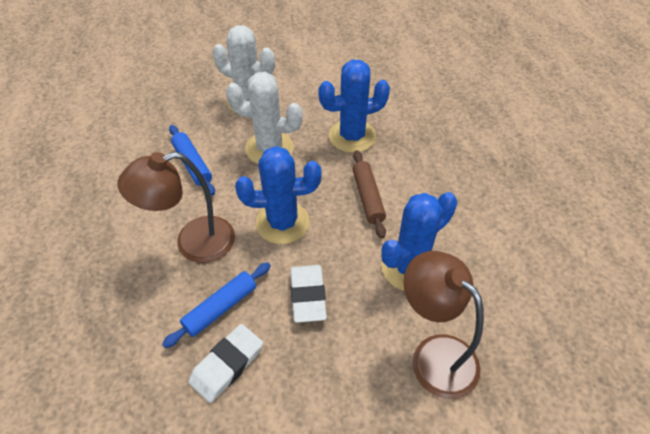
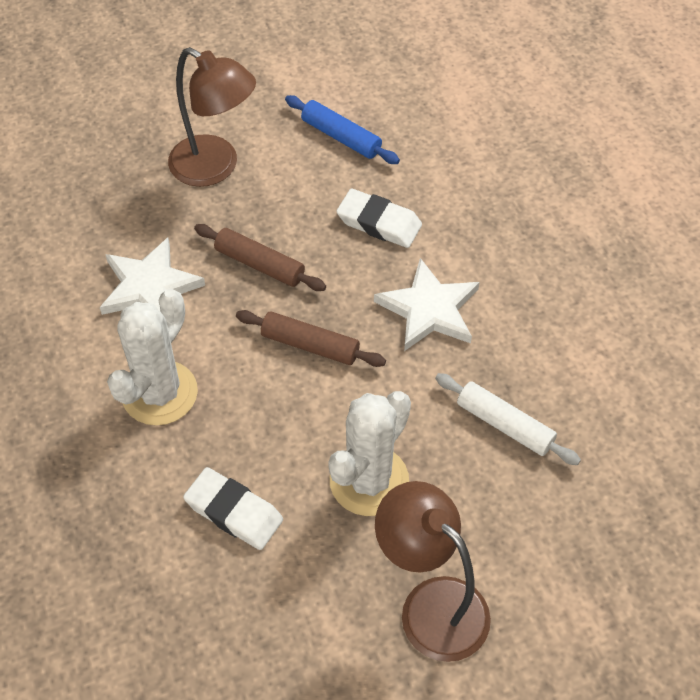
blue cactus: 3 -> 0
blue rolling pin: 2 -> 1
brown rolling pin: 1 -> 2
white rolling pin: 0 -> 1
white star: 0 -> 2

